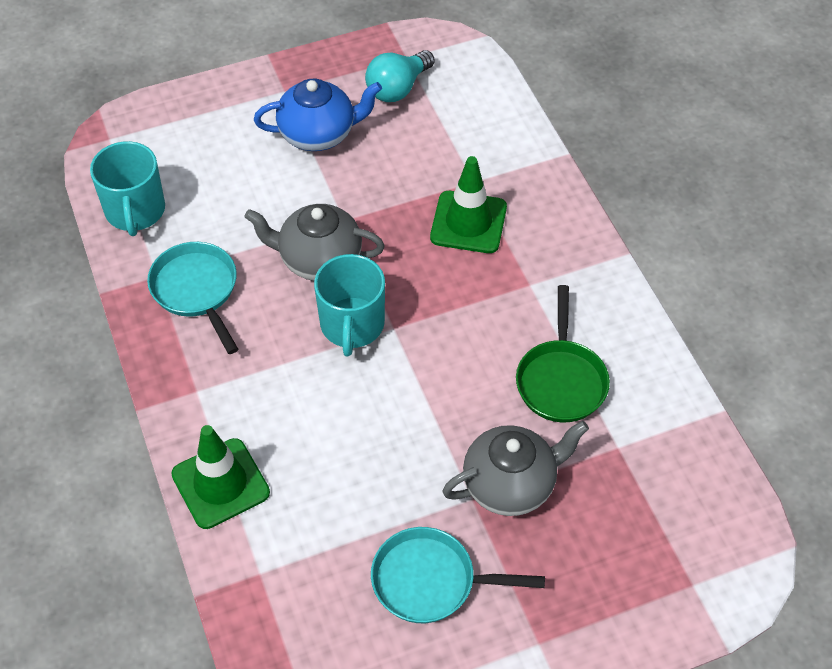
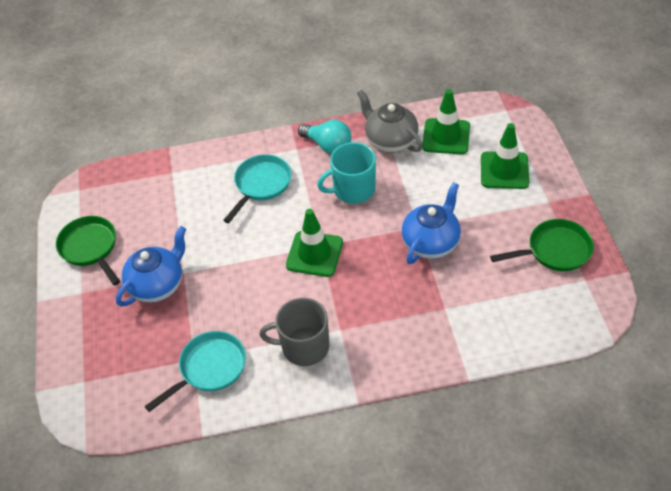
blue teapot: 1 -> 2
green pan: 1 -> 2
green traffic cone: 2 -> 3
grey mug: 0 -> 1
grey teapot: 2 -> 1
turquoise mug: 2 -> 1

